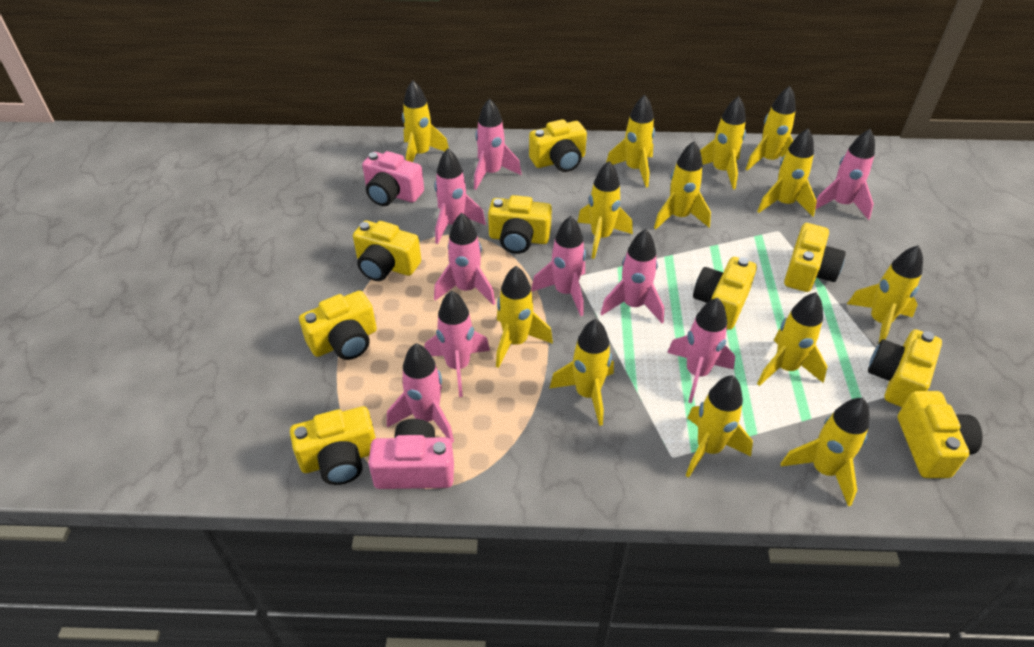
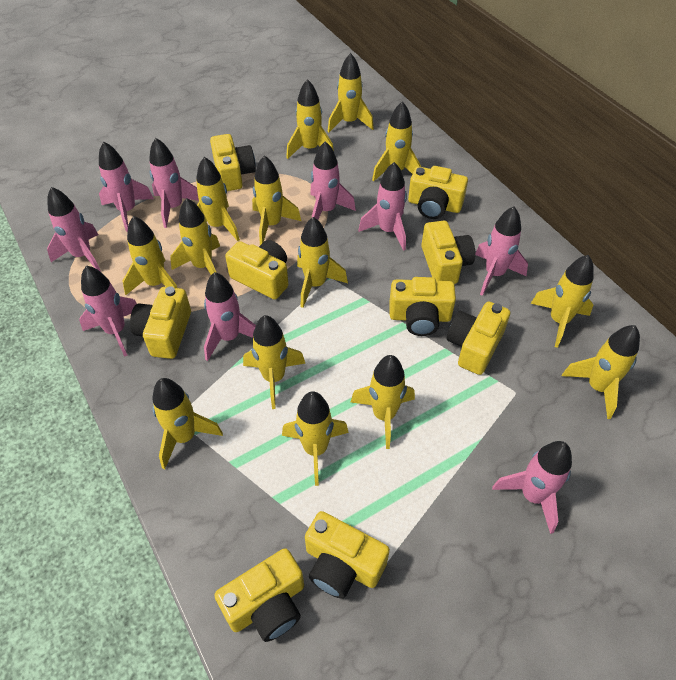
pink camera: 2 -> 0
yellow rocket: 13 -> 14

